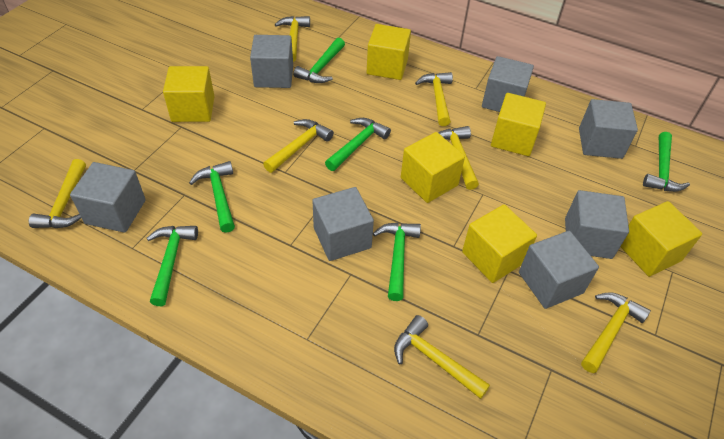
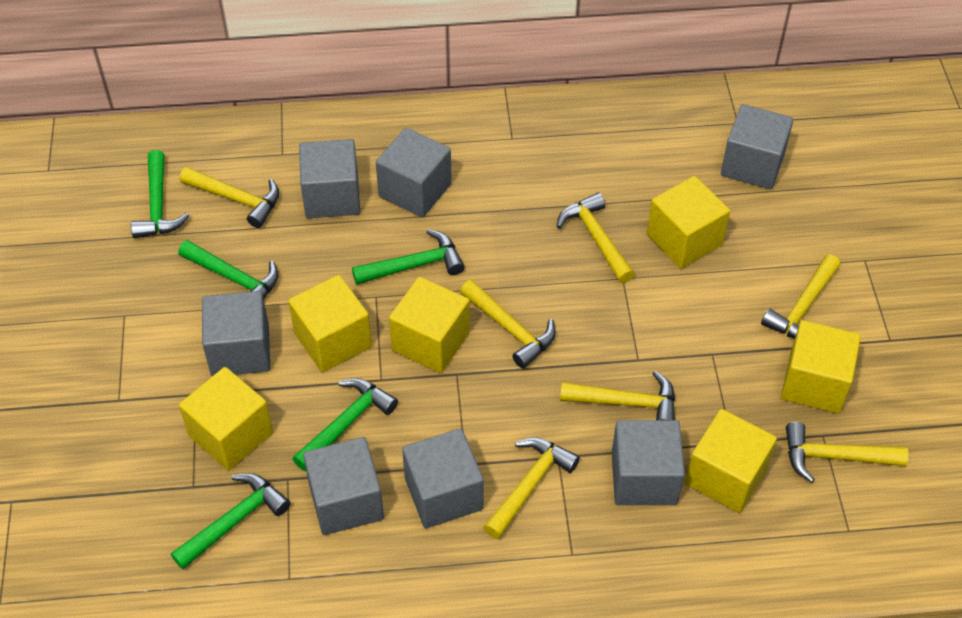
green hammer: 6 -> 5

